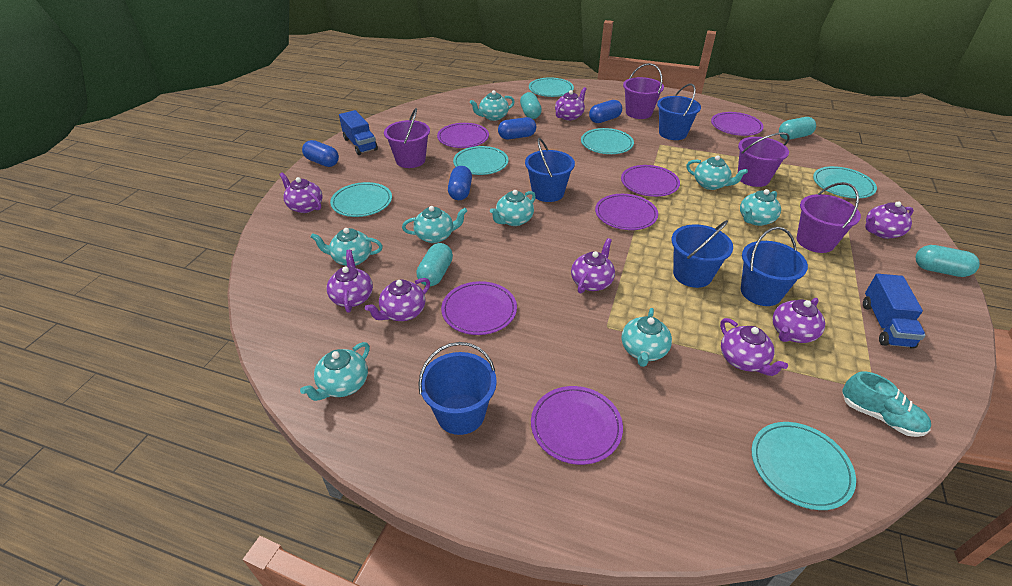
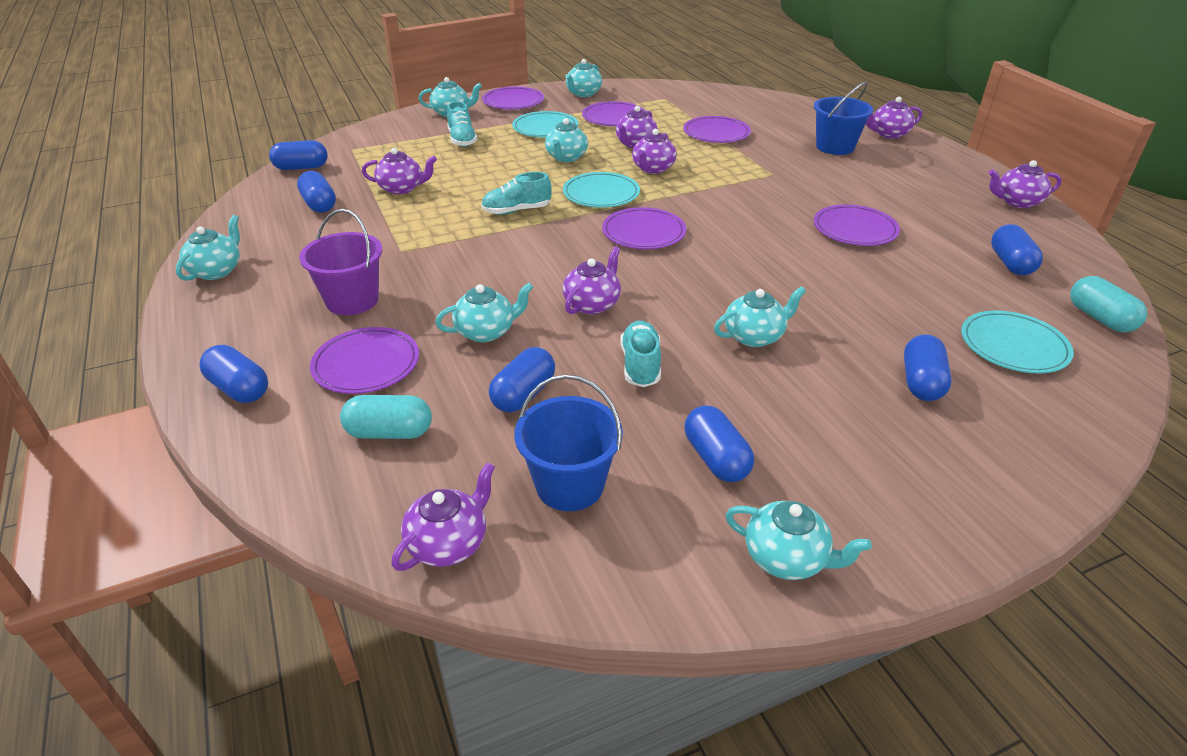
blue bucket: 5 -> 2
blue capsule: 4 -> 7
blue truck: 2 -> 0
purple bucket: 4 -> 1
purple teapot: 8 -> 7
turquoise capsule: 4 -> 2
turquoise plate: 6 -> 3
turquoise shoe: 1 -> 3
turquoise teapot: 8 -> 7

